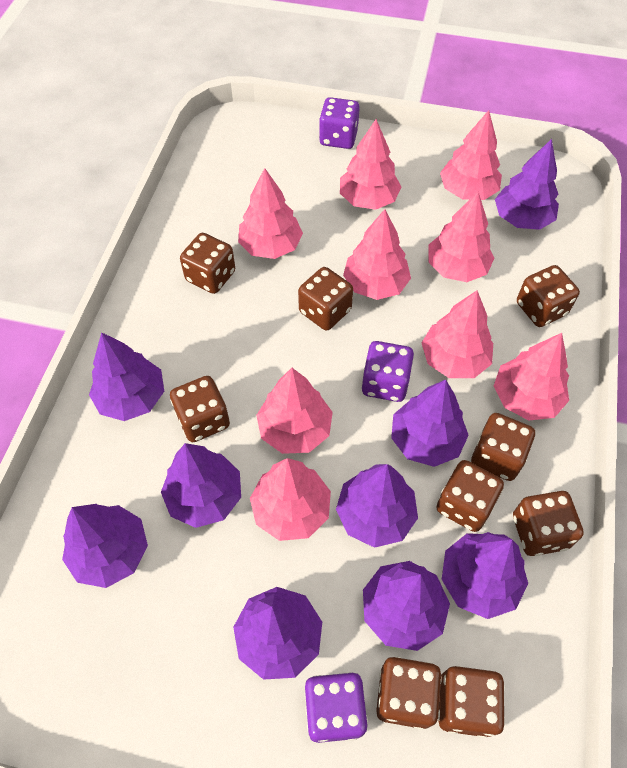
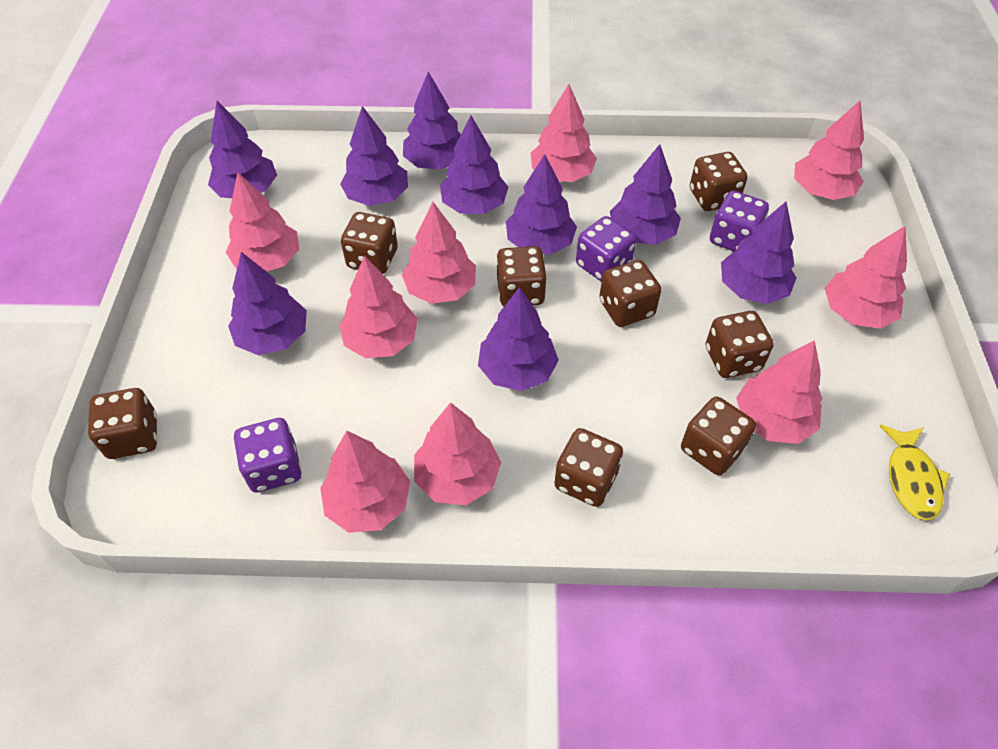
brown dice: 9 -> 8
yellow fish: 0 -> 1

